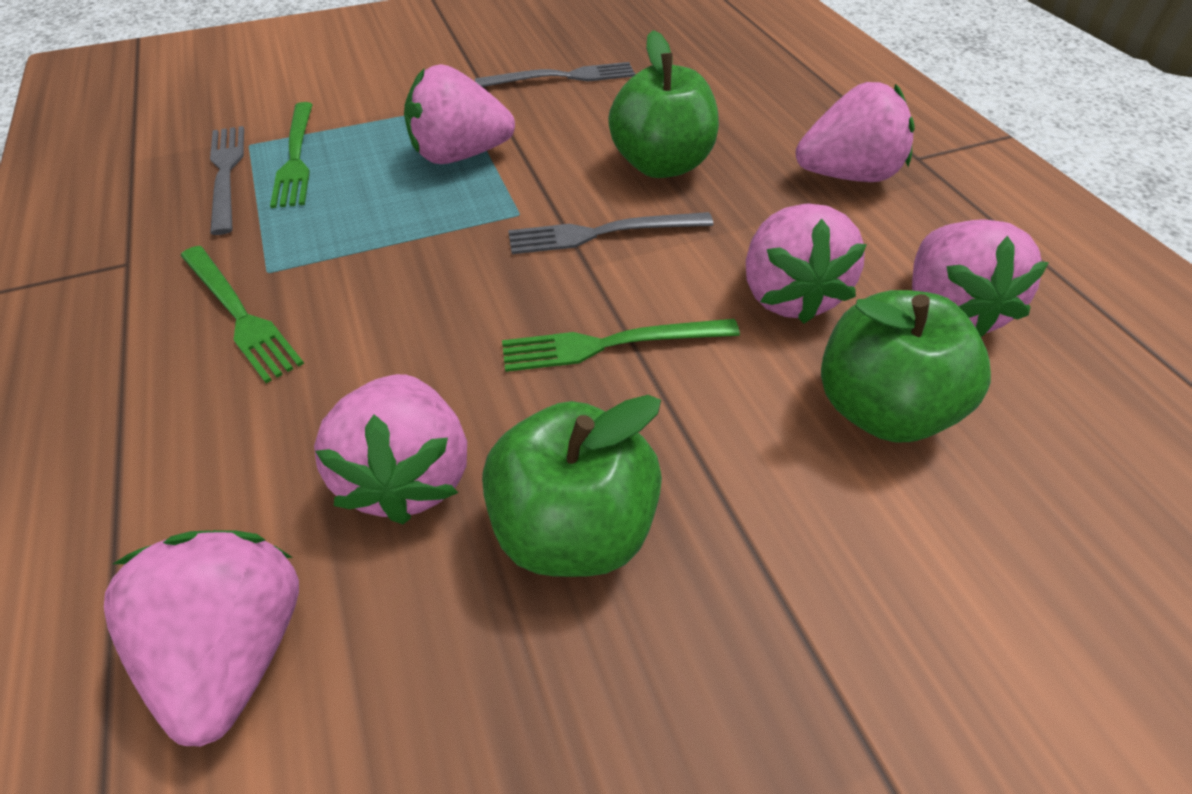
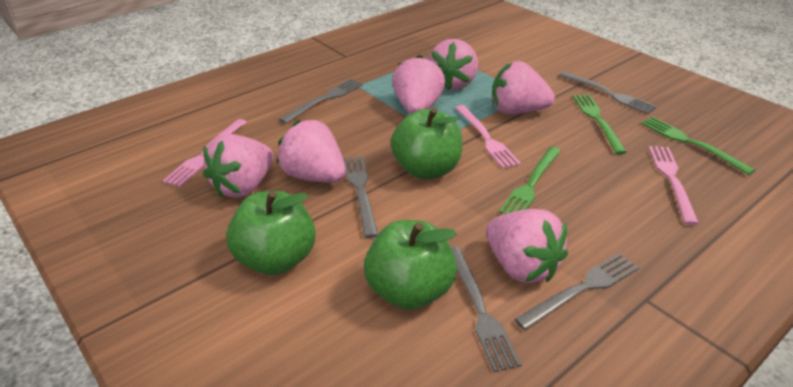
grey fork: 3 -> 5
pink fork: 0 -> 3

